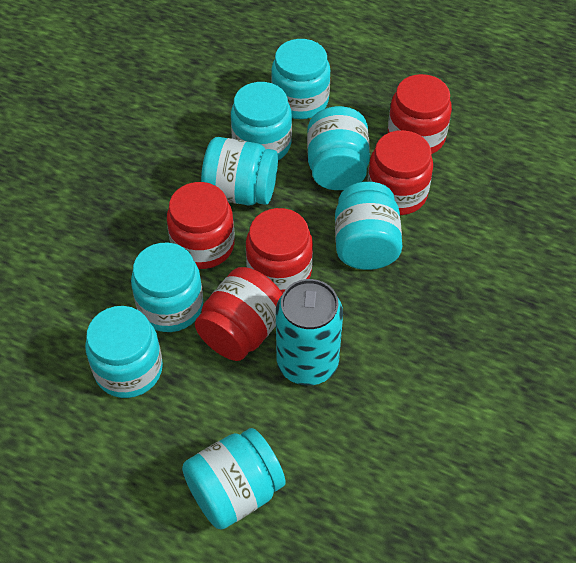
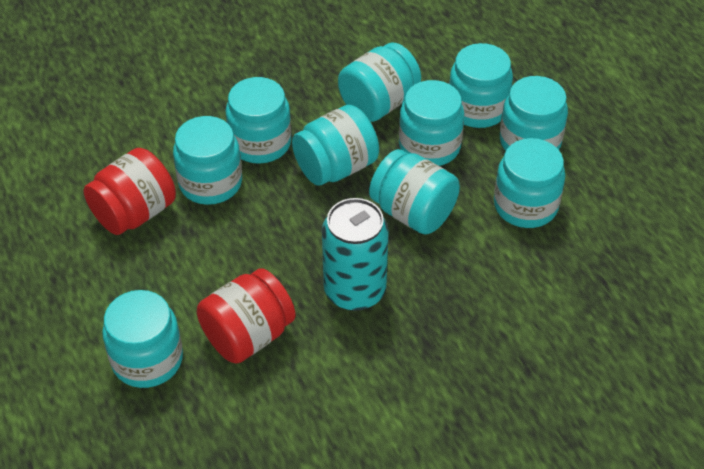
red jar: 5 -> 2
turquoise jar: 8 -> 10

